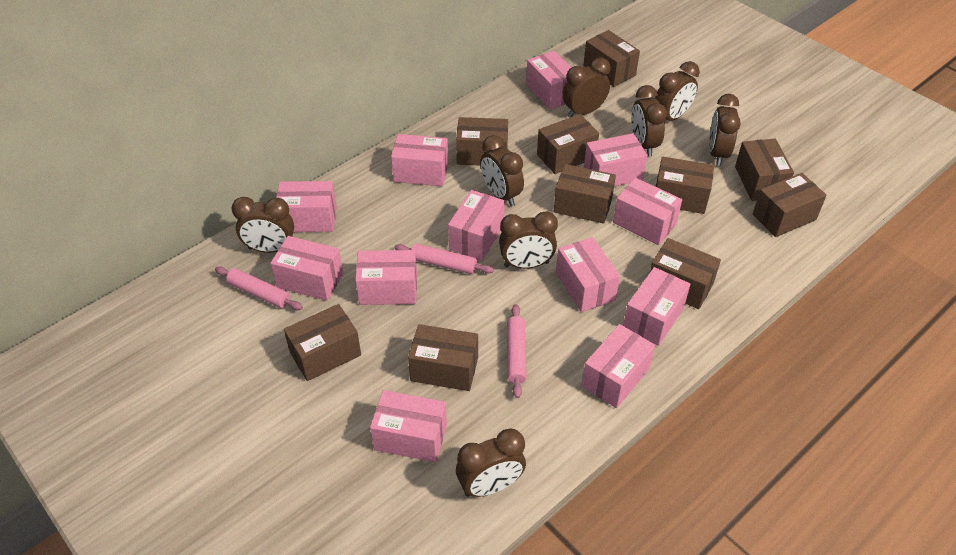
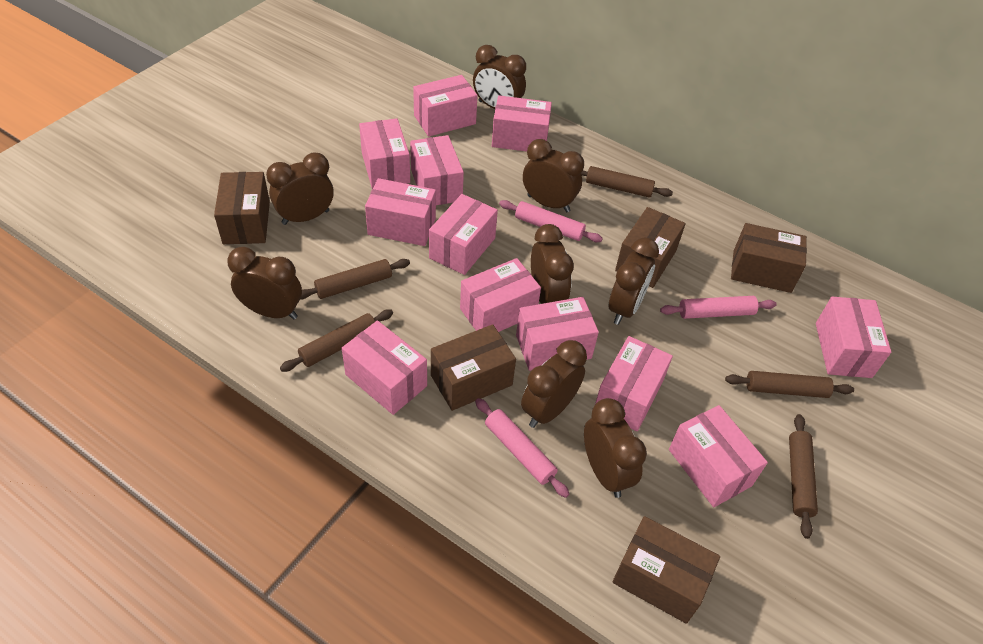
brown box: 10 -> 5
brown rolling pin: 0 -> 5

